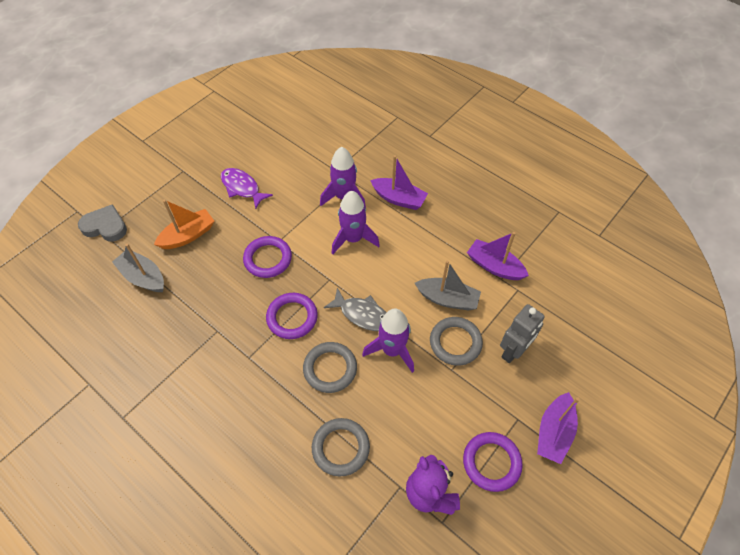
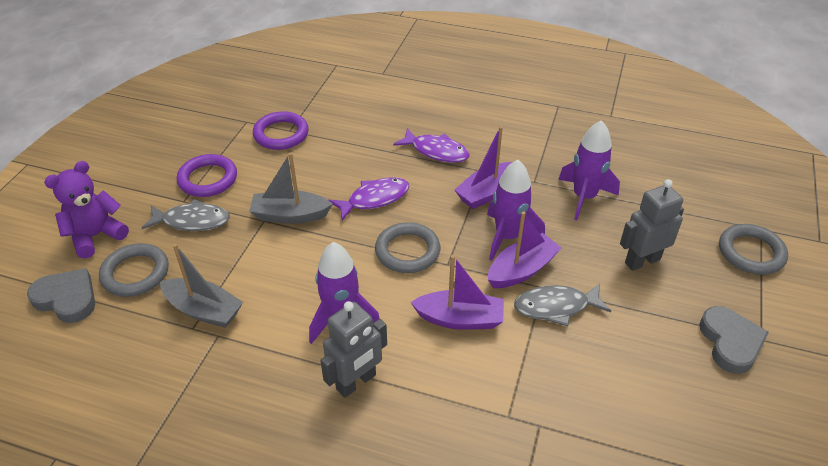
grey fish: 1 -> 2
grey heart: 1 -> 2
grey robot: 1 -> 2
orange boat: 1 -> 0
purple fish: 1 -> 2
purple ring: 3 -> 2

